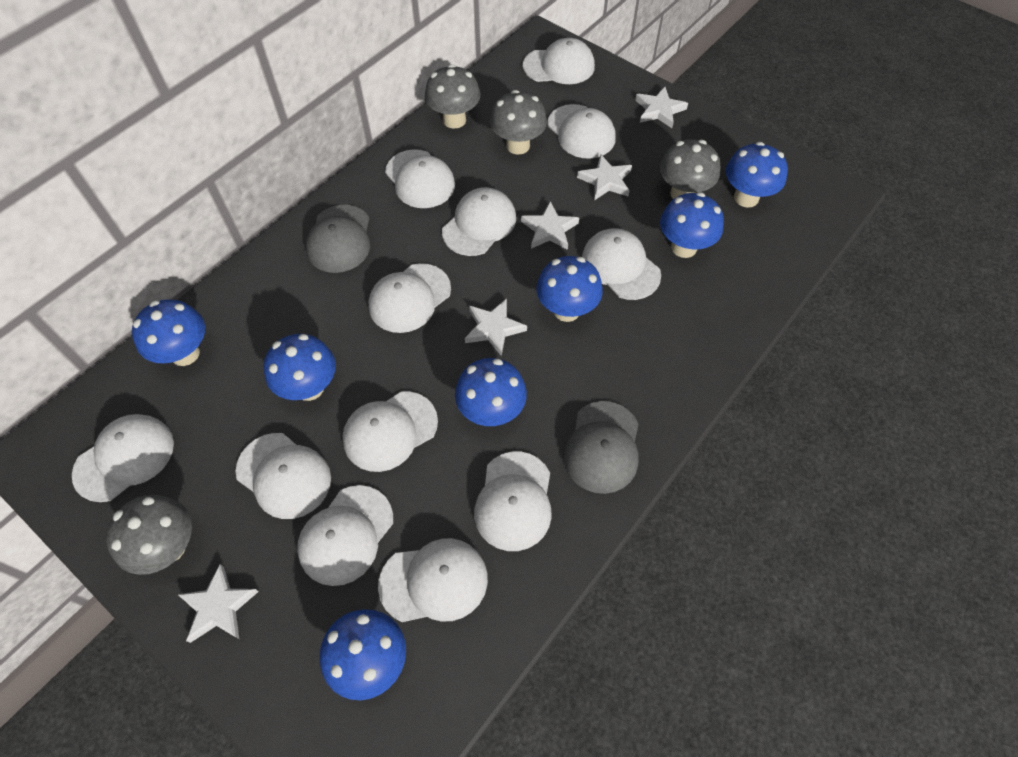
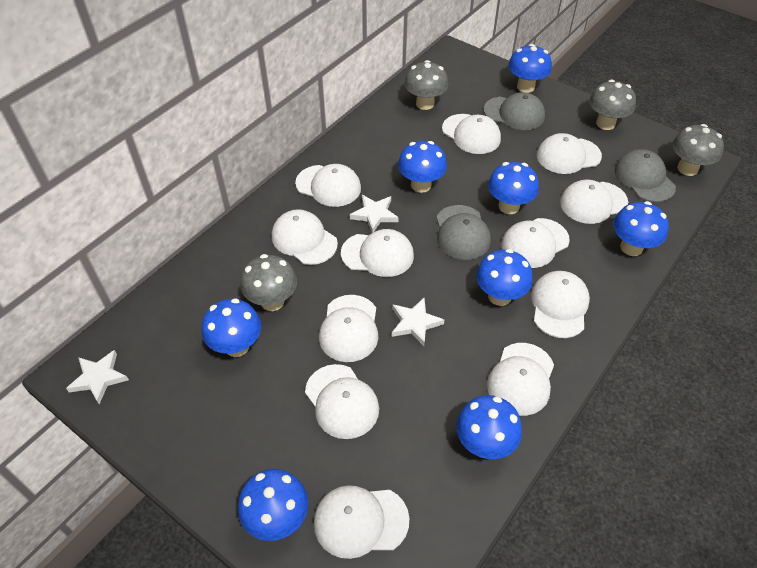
blue mushroom: 7 -> 8
grey cap: 2 -> 3
white star: 5 -> 3

